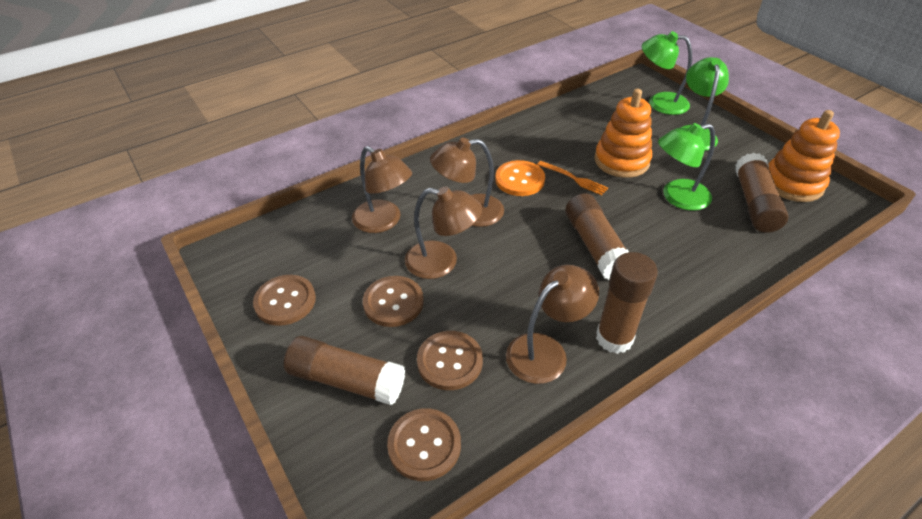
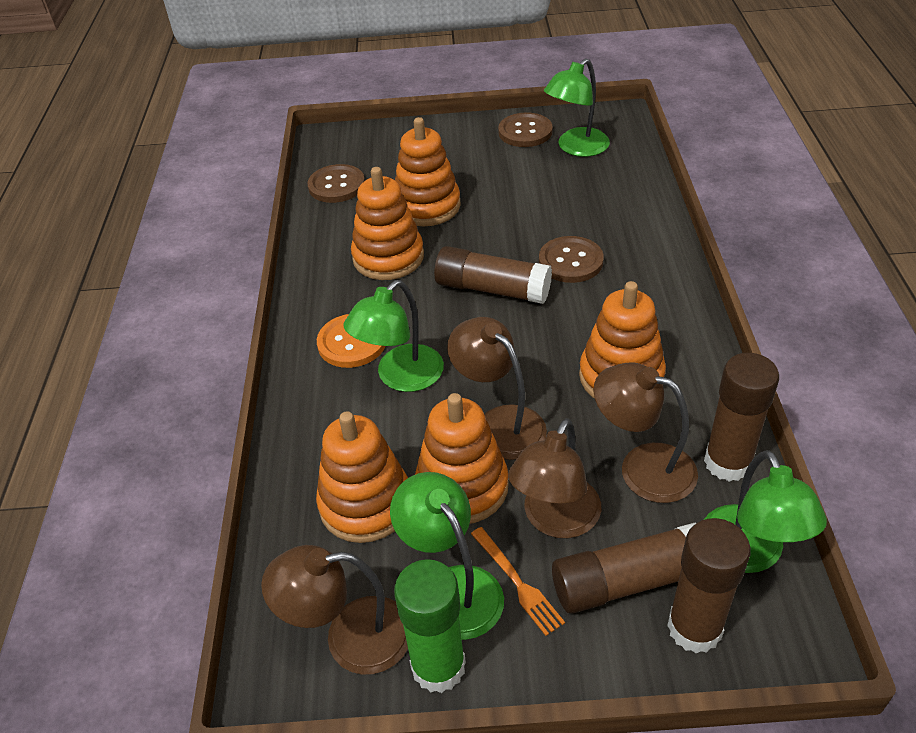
brown button: 4 -> 3
green glue stick: 0 -> 1
green lamp: 3 -> 4
orange stacking toy: 2 -> 5

